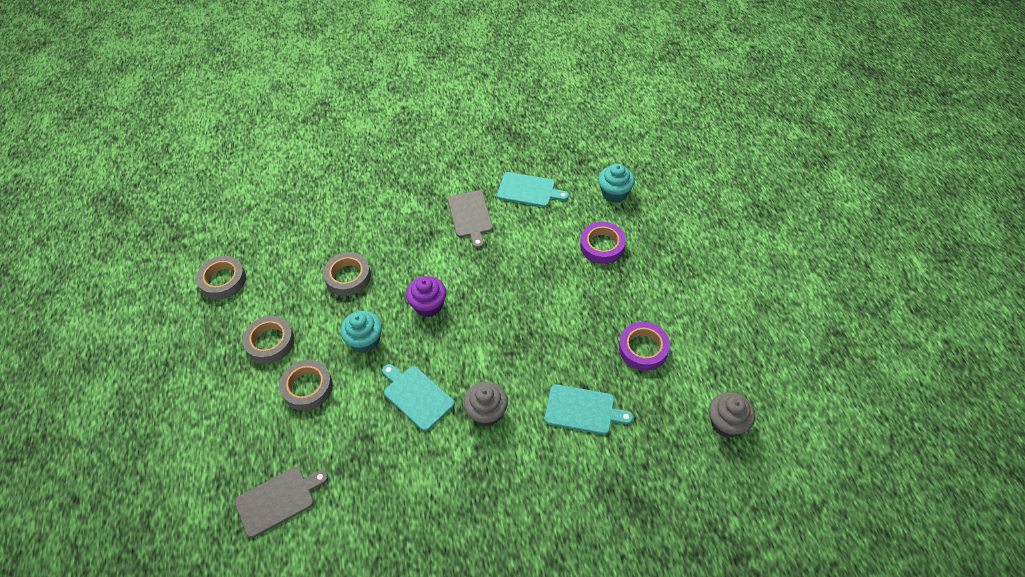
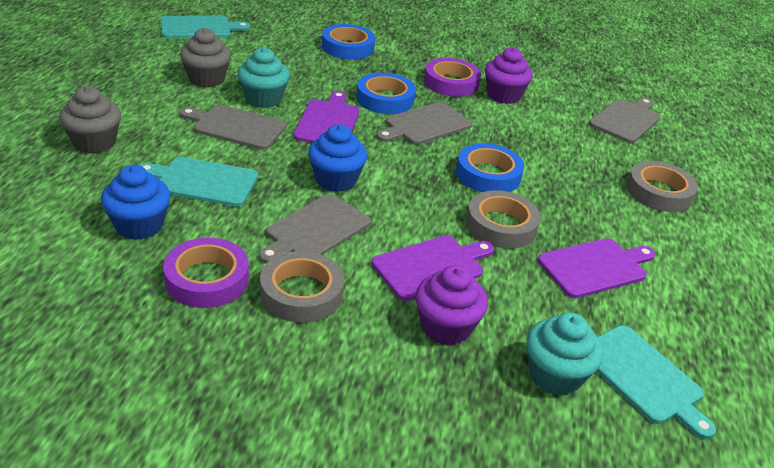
blue cupcake: 0 -> 2
blue tape: 0 -> 3
grey cutting board: 2 -> 4
grey tape: 4 -> 3
purple cupcake: 1 -> 2
purple cutting board: 0 -> 3

